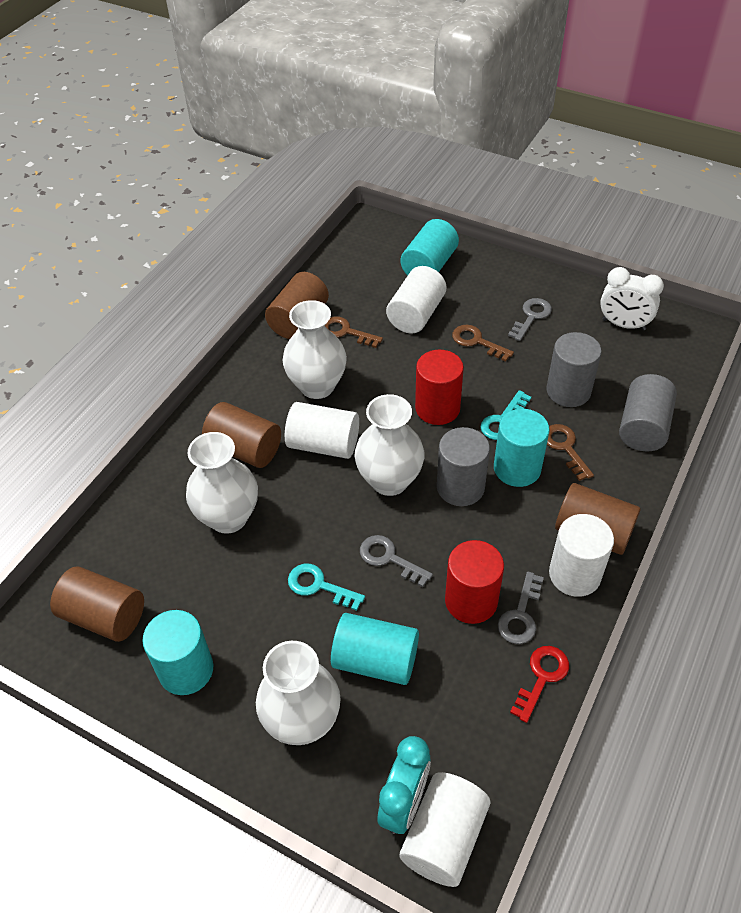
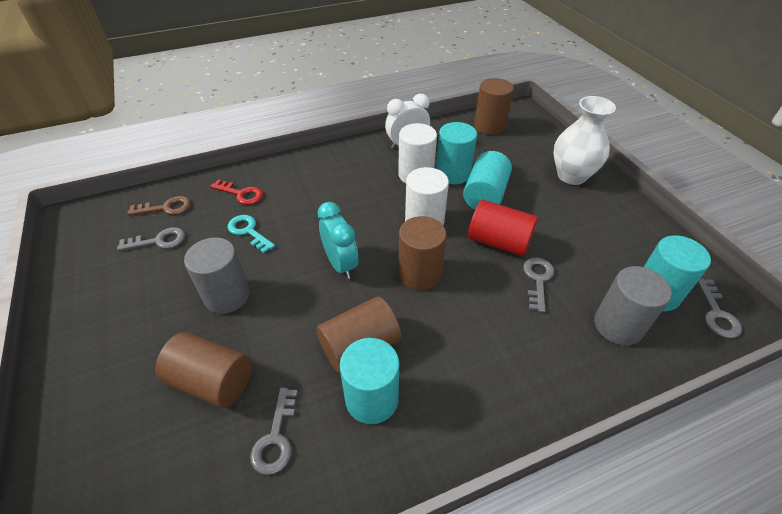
brown key: 3 -> 1
grey cylinder: 3 -> 2
grey key: 3 -> 4
red cylinder: 2 -> 1
turquoise key: 2 -> 1
white cylinder: 4 -> 2
white vase: 4 -> 1

